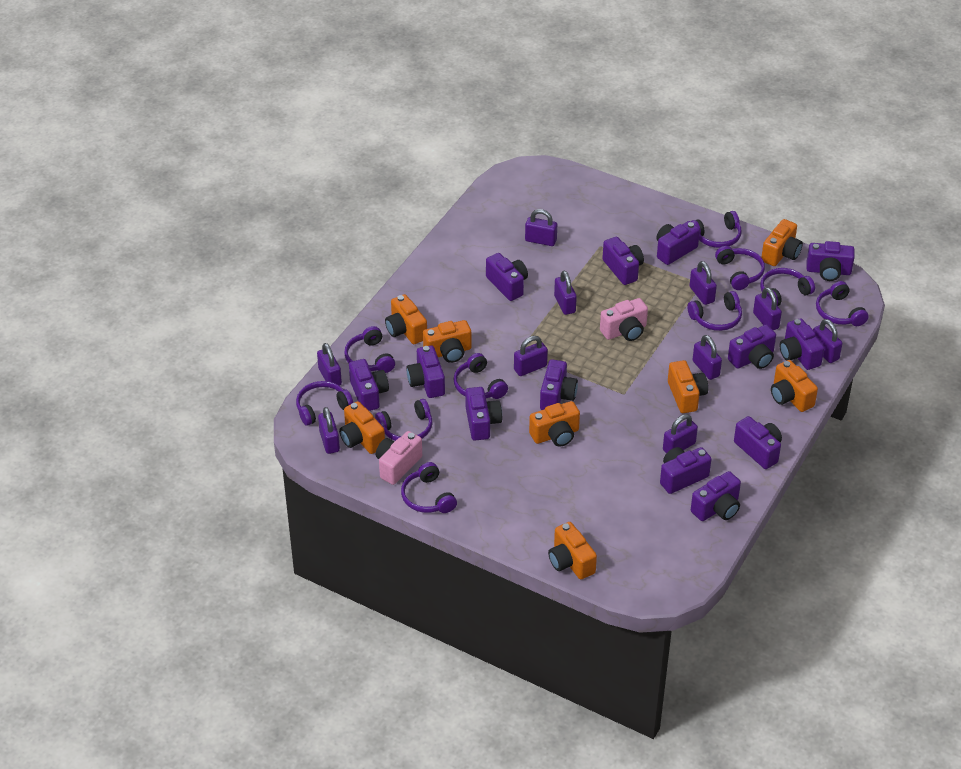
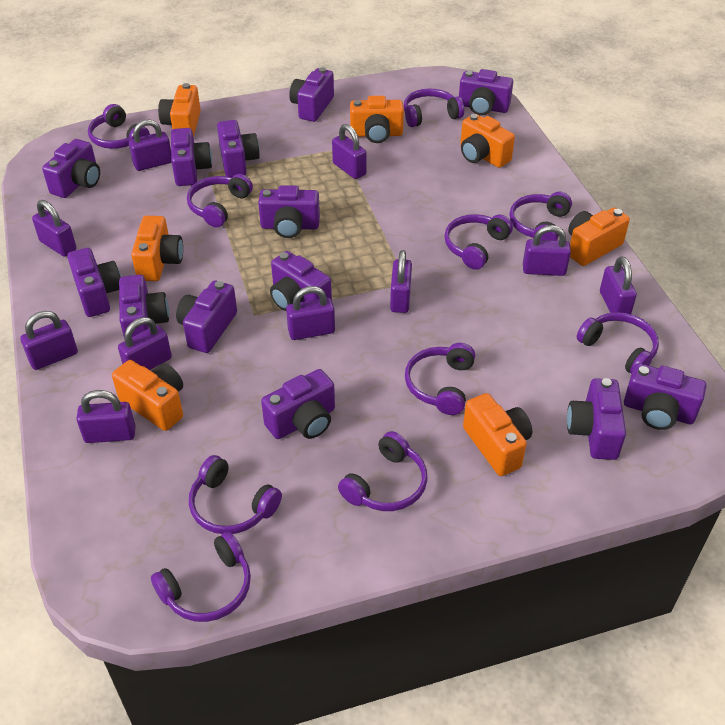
orange camera: 8 -> 7
pink camera: 2 -> 0

